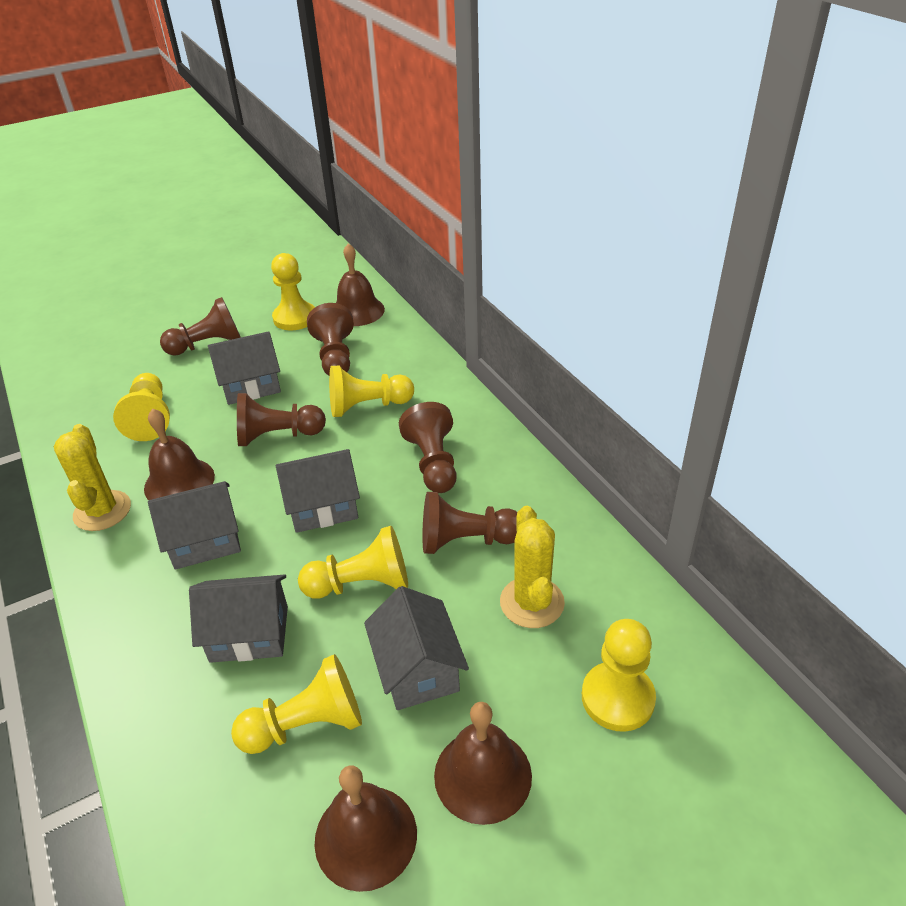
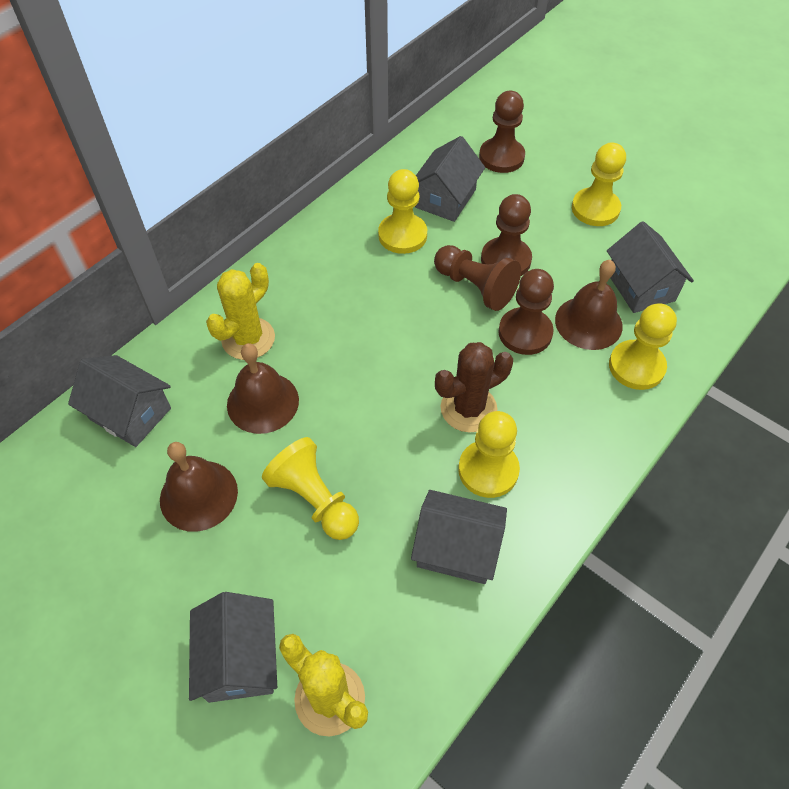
brown bell: 4 -> 3
brown cactus: 0 -> 1
brown pawn: 5 -> 4
yellow pawn: 6 -> 5

